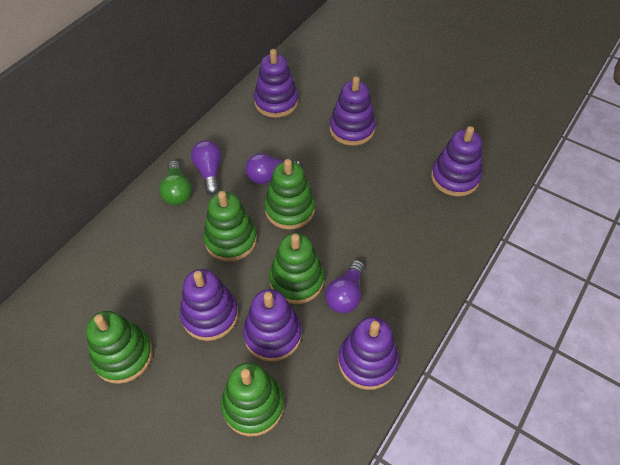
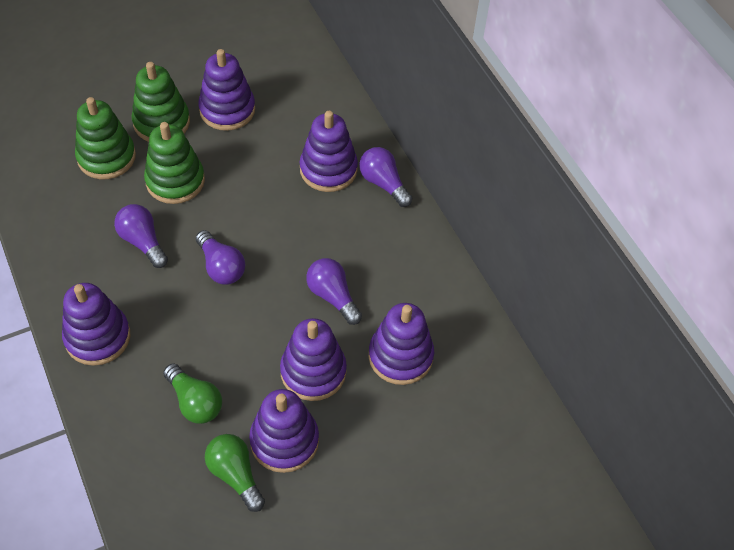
green light bulb: 1 -> 2
green stacking toy: 5 -> 3
purple light bulb: 3 -> 4

